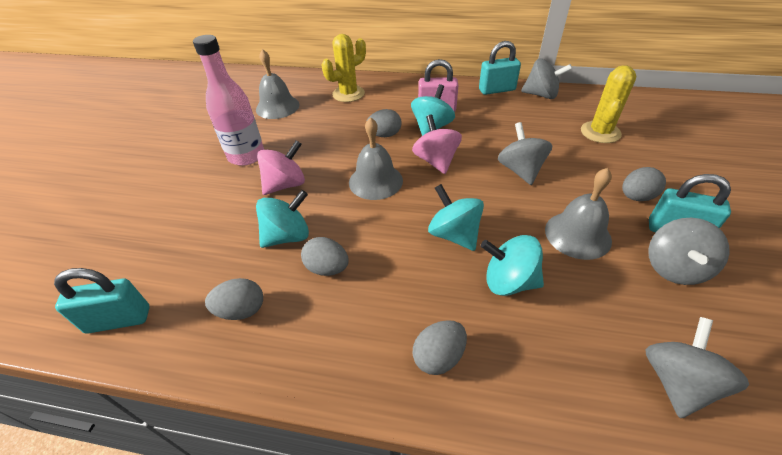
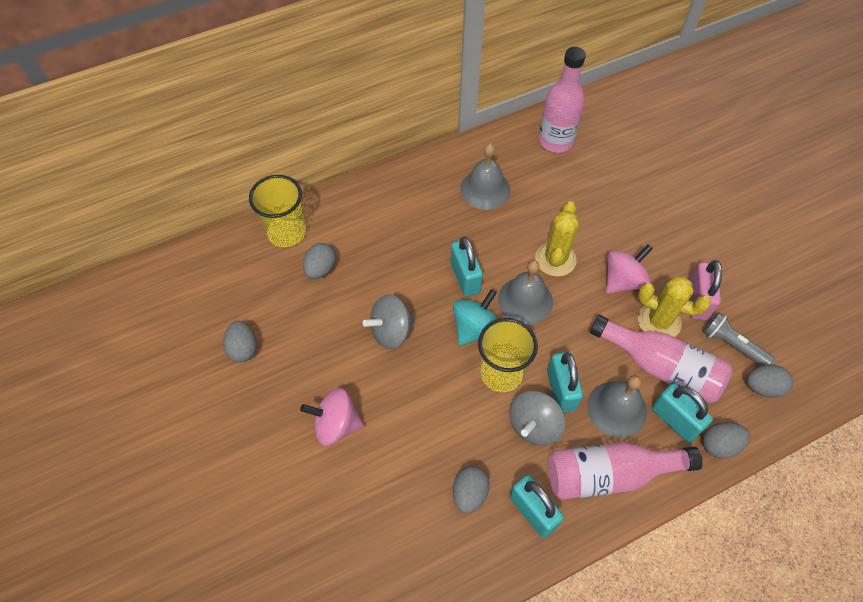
grey flashlight: 0 -> 1
grey spinning top: 4 -> 2
pink bottle: 1 -> 3
turquoise padlock: 3 -> 4
turquoise spinning top: 4 -> 1
yellow cup: 0 -> 2

